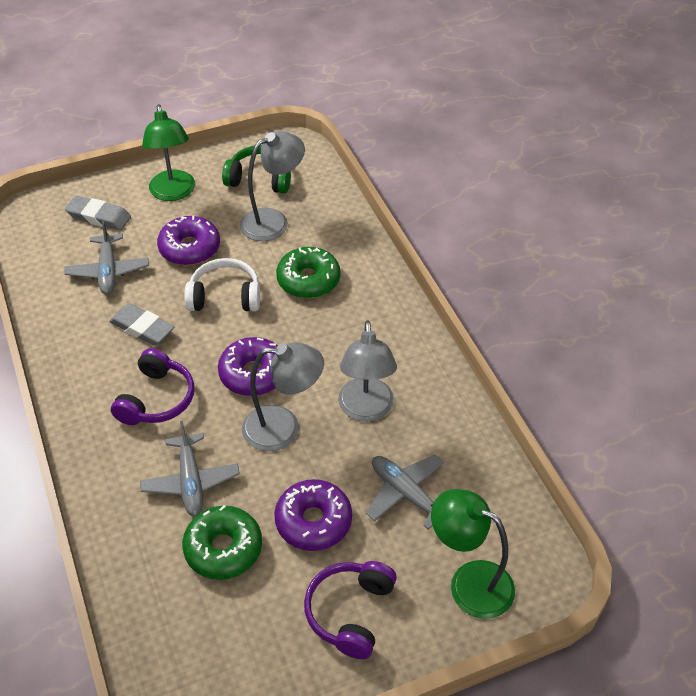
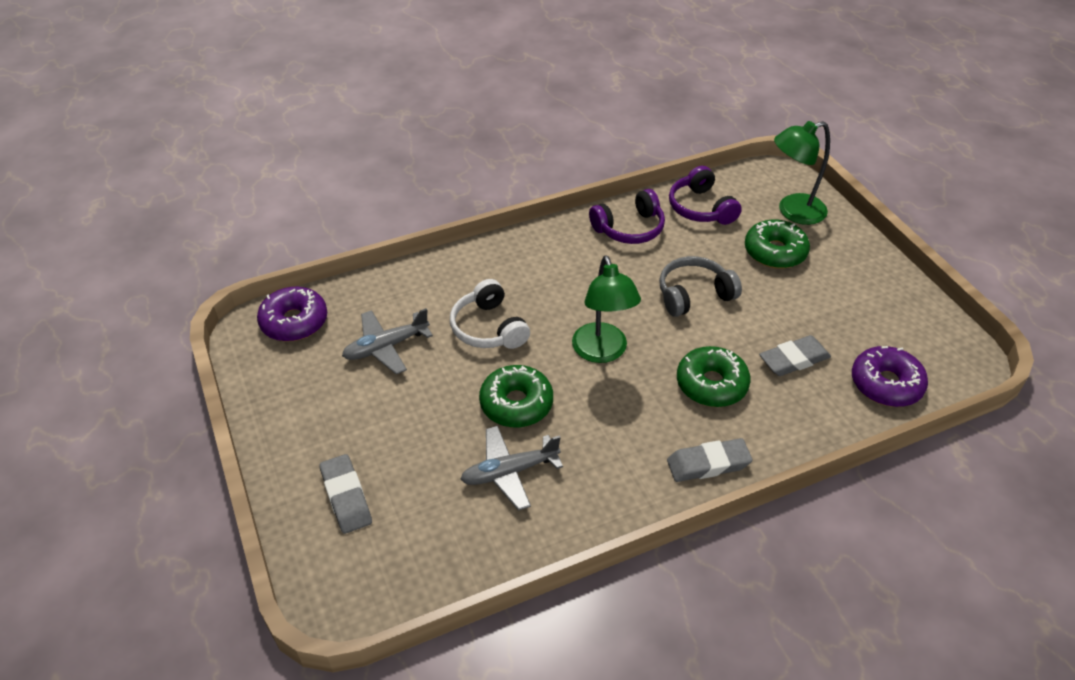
green donut: 2 -> 3
green headphones: 1 -> 0
grey eraser: 2 -> 3
grey headphones: 0 -> 1
grey lamp: 3 -> 0
grey plane: 3 -> 2
purple donut: 3 -> 2

